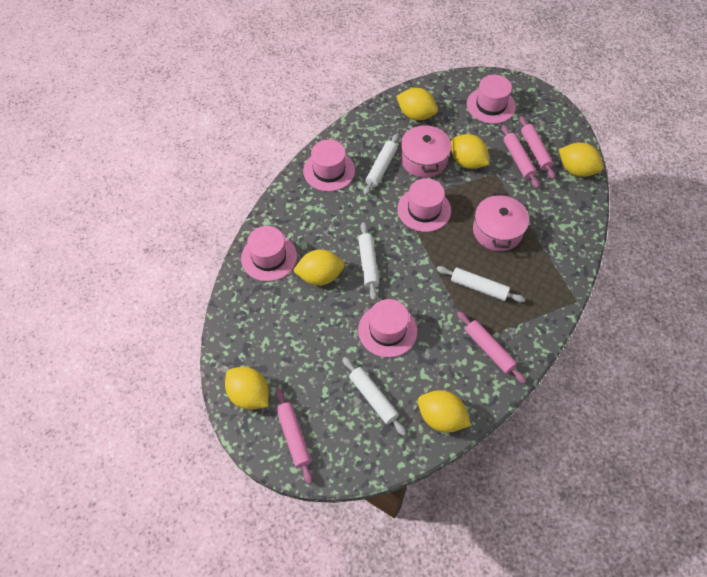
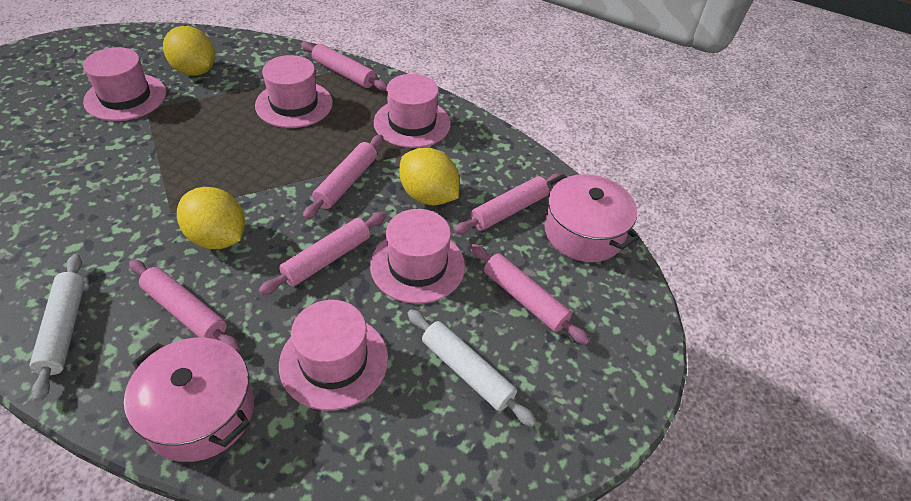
pink rolling pin: 4 -> 6
white rolling pin: 4 -> 2
yellow lemon: 6 -> 3

